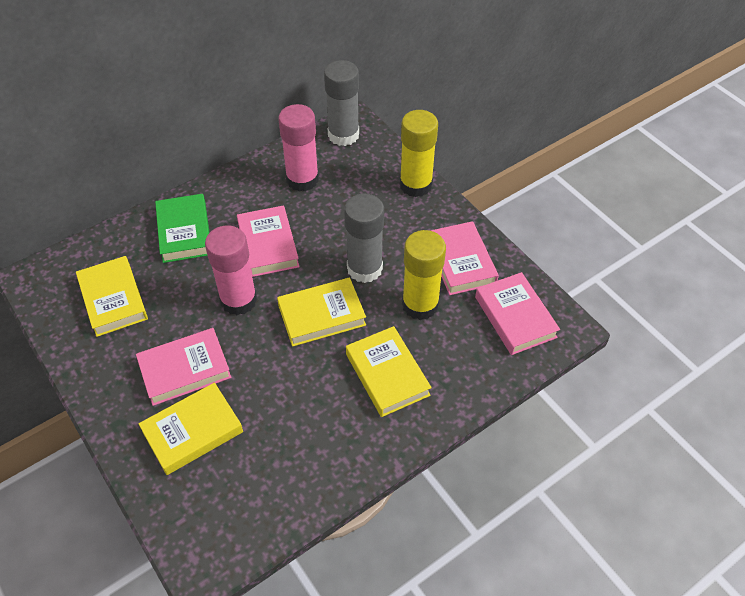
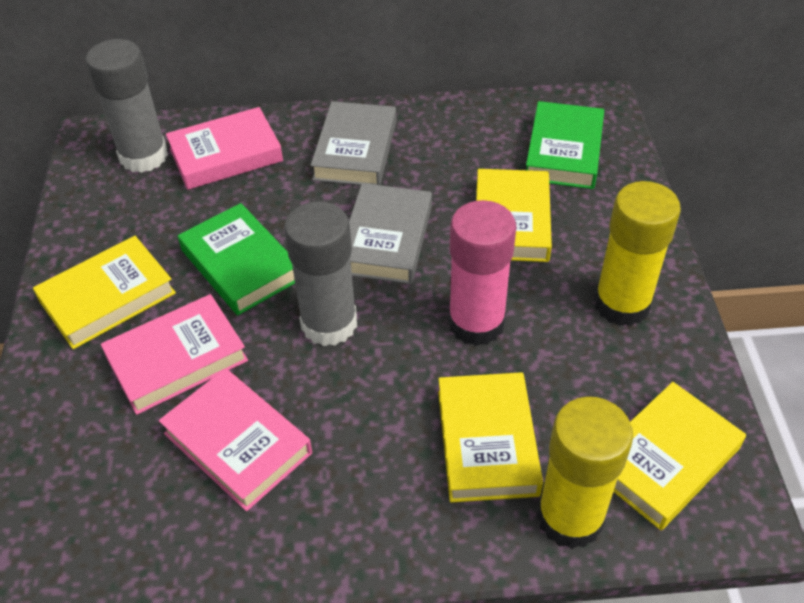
green book: 1 -> 2
grey book: 0 -> 2
pink book: 4 -> 3
pink glue stick: 2 -> 1

